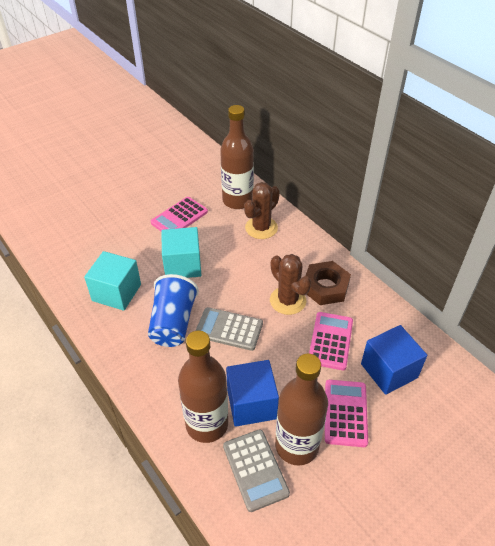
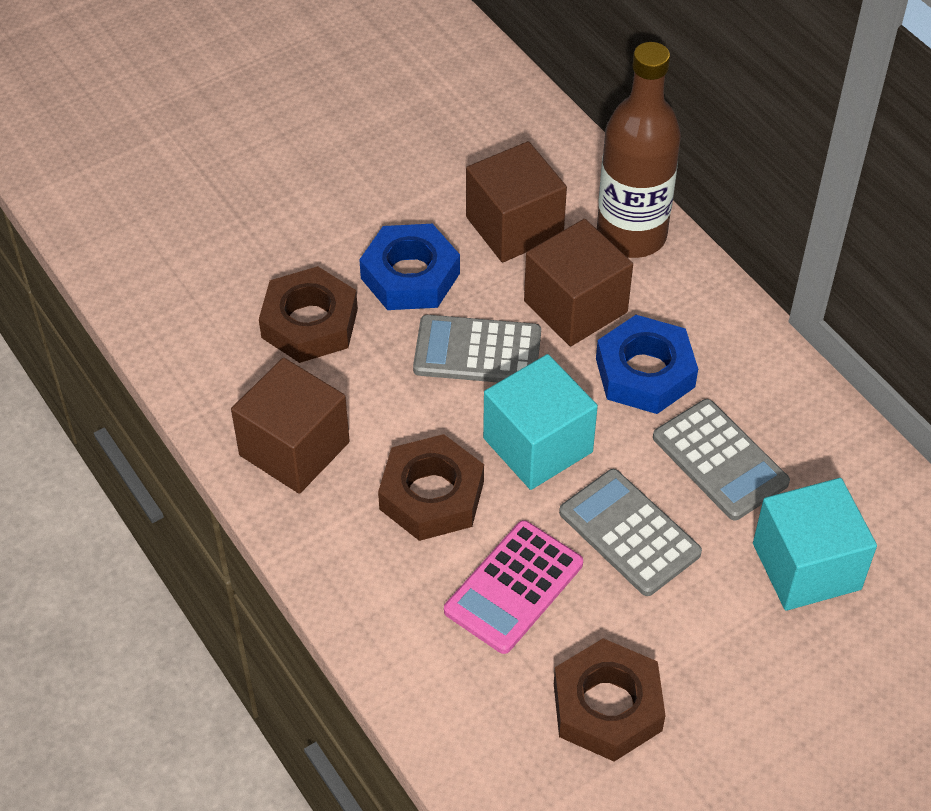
blue cube: 2 -> 0
blue cup: 1 -> 0
blue nut: 0 -> 2
brown bottle: 3 -> 1
brown cactus: 2 -> 0
brown cube: 0 -> 3
brown nut: 1 -> 3
grey calculator: 2 -> 3
pink calculator: 3 -> 1

